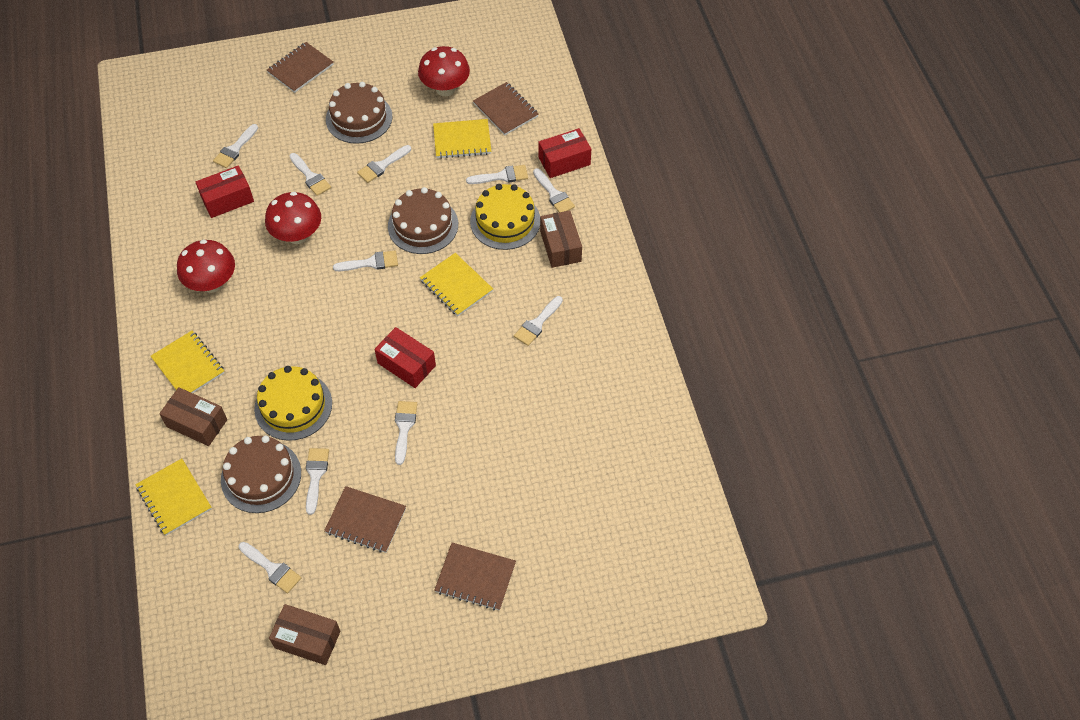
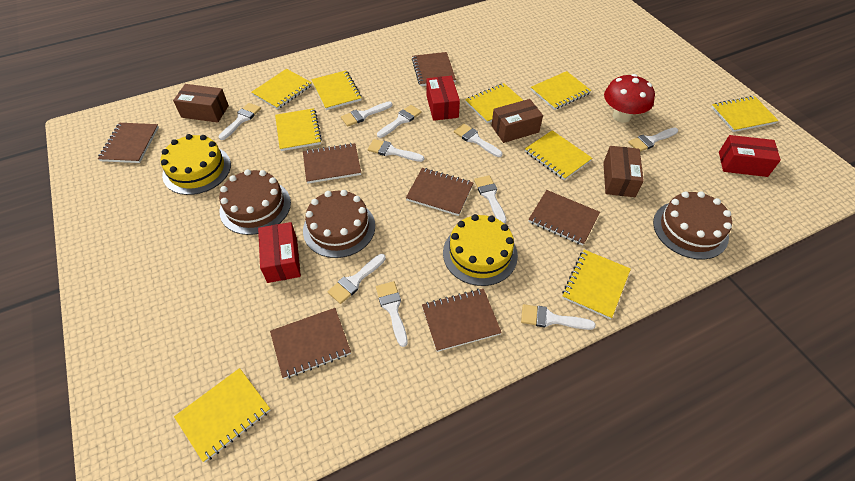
brown notebook: 4 -> 7
red mushroom: 3 -> 1
yellow notebook: 4 -> 9

